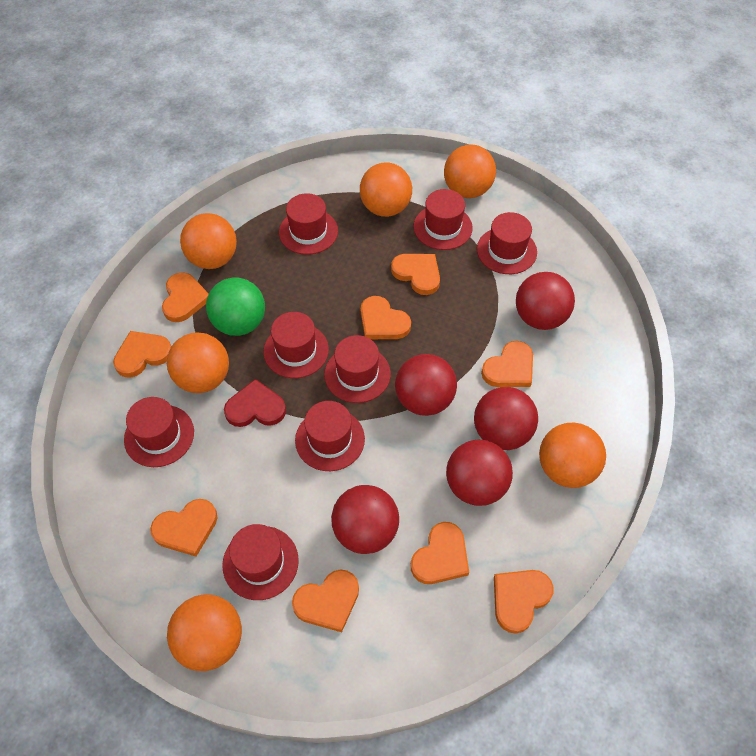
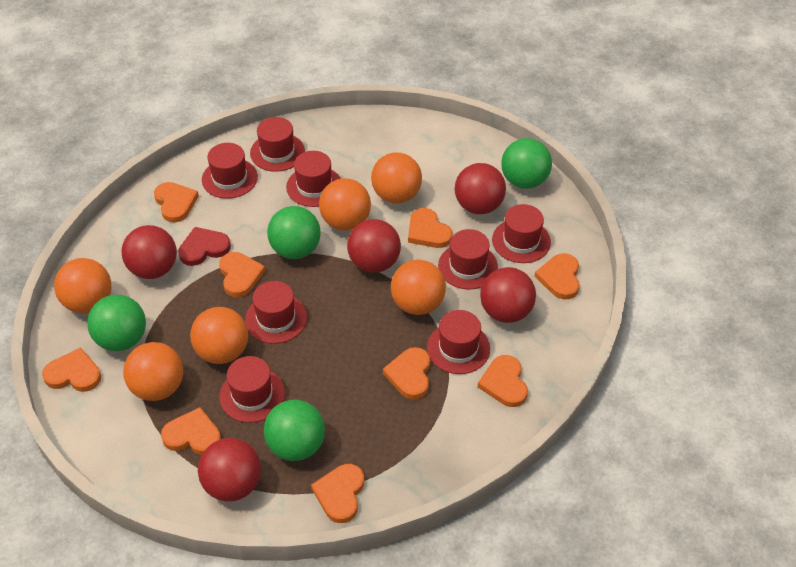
green ball: 1 -> 4

